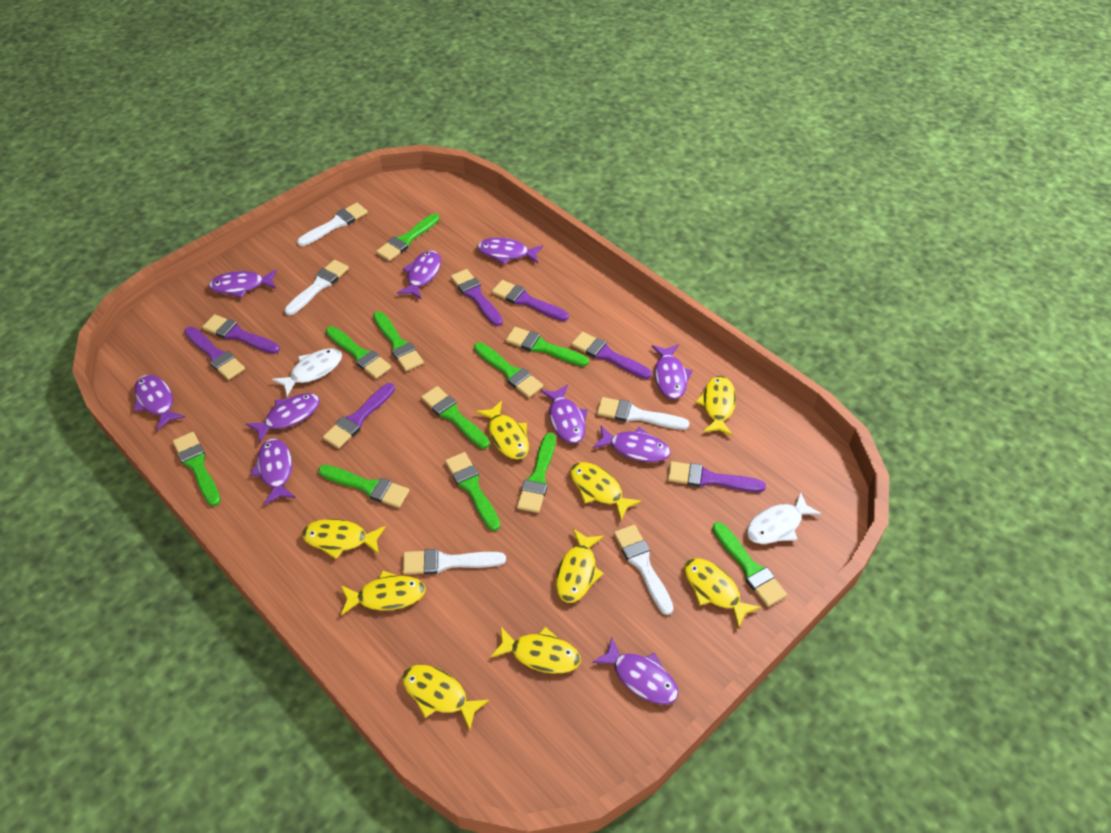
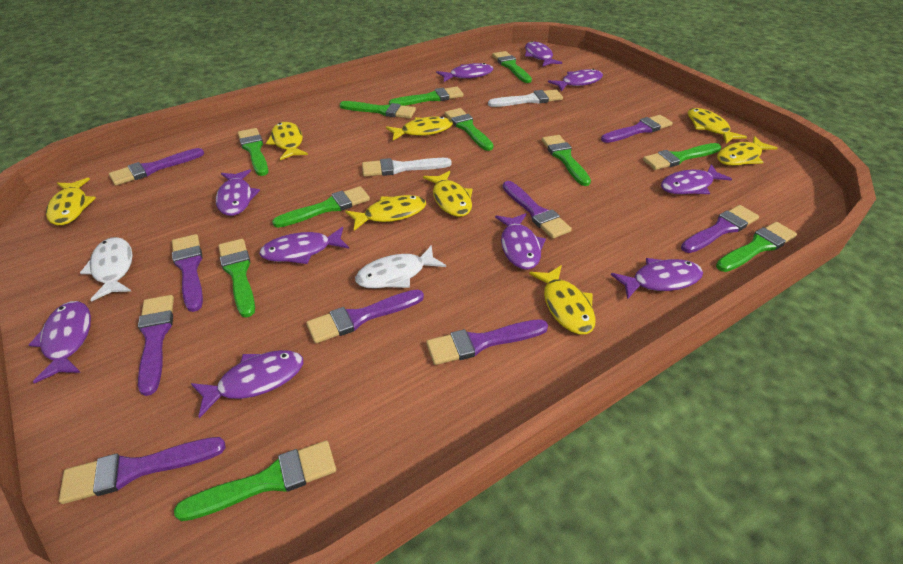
purple brush: 7 -> 9
white brush: 5 -> 2
yellow fish: 9 -> 8

